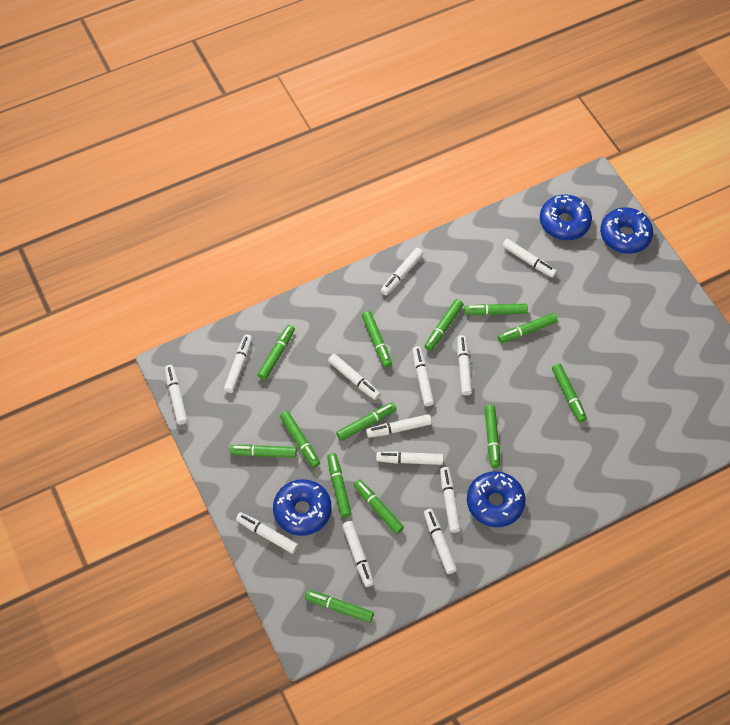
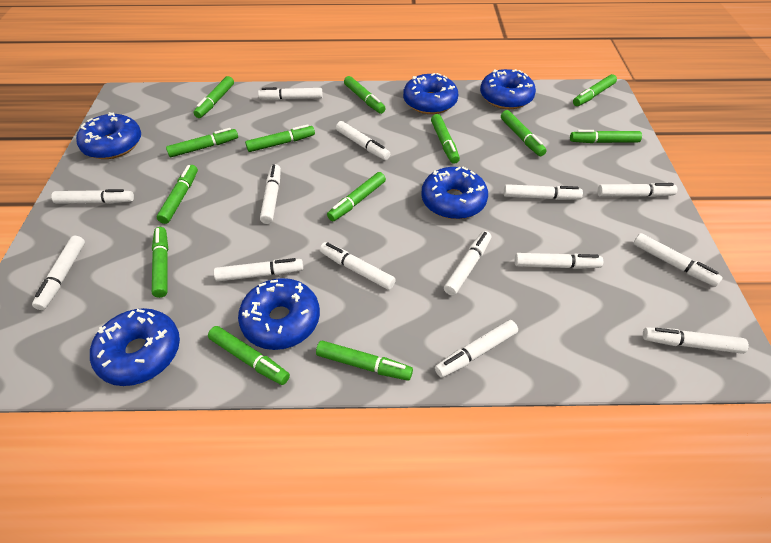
blue donut: 4 -> 6
white marker: 13 -> 14

